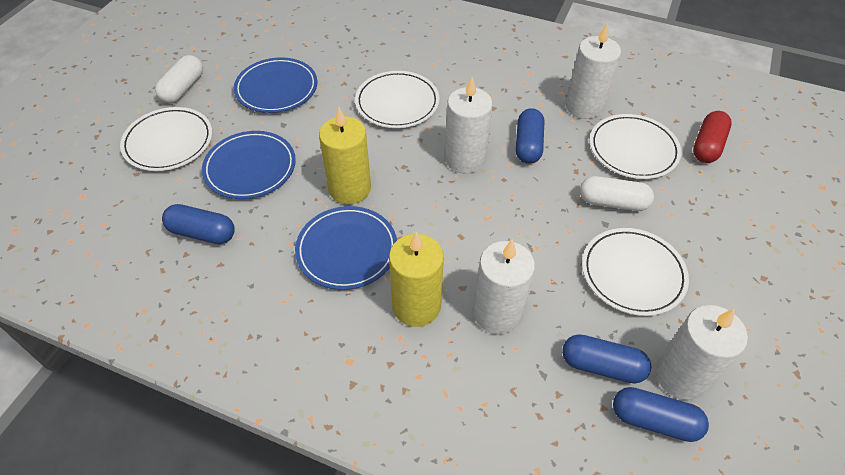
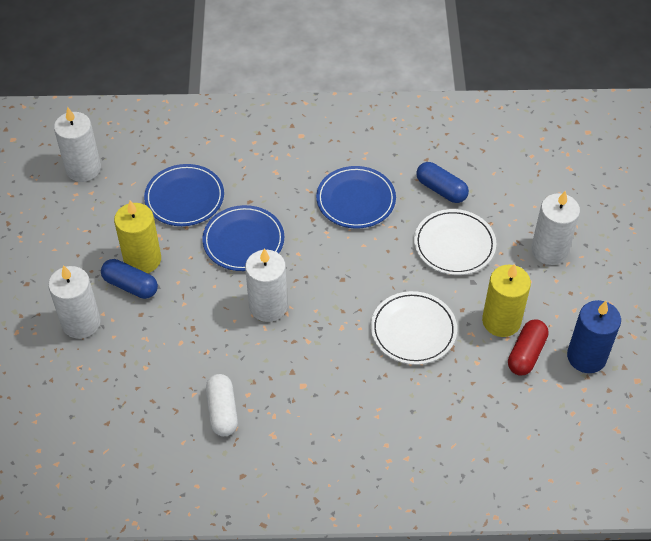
blue candle: 0 -> 1
blue capsule: 4 -> 2
white capsule: 2 -> 1
white plate: 4 -> 2

